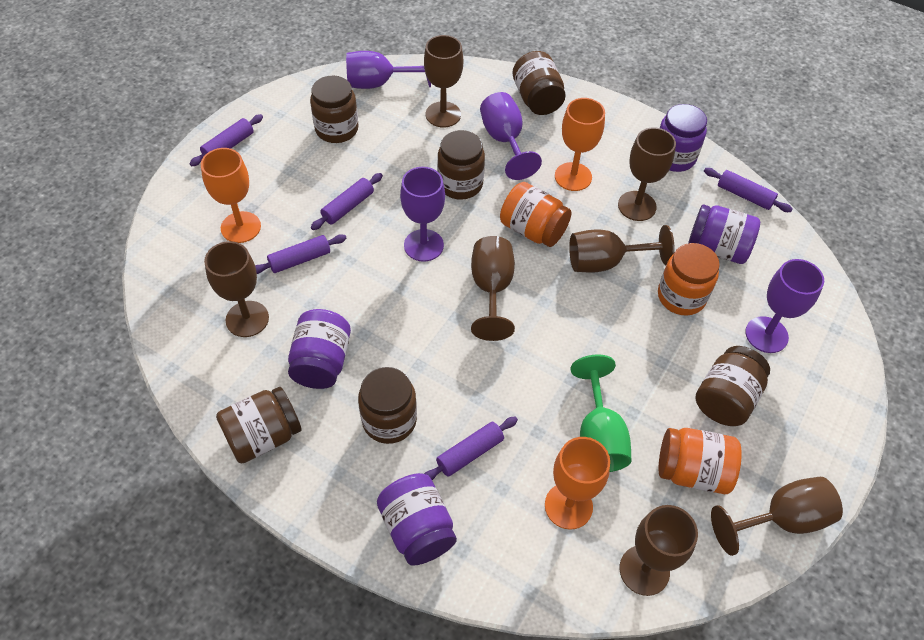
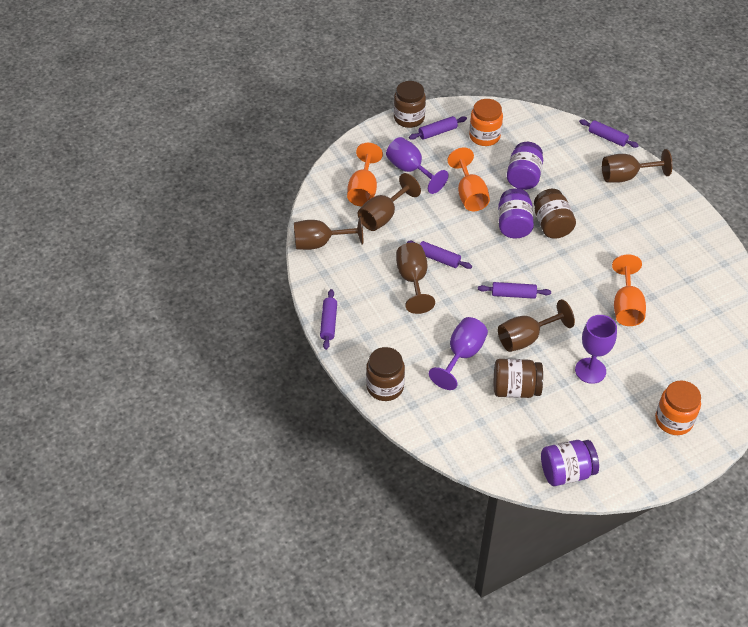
brown goblet: 7 -> 5
brown jar: 6 -> 4
green goblet: 1 -> 0
orange jar: 3 -> 2
purple goblet: 4 -> 3
purple jar: 4 -> 3

